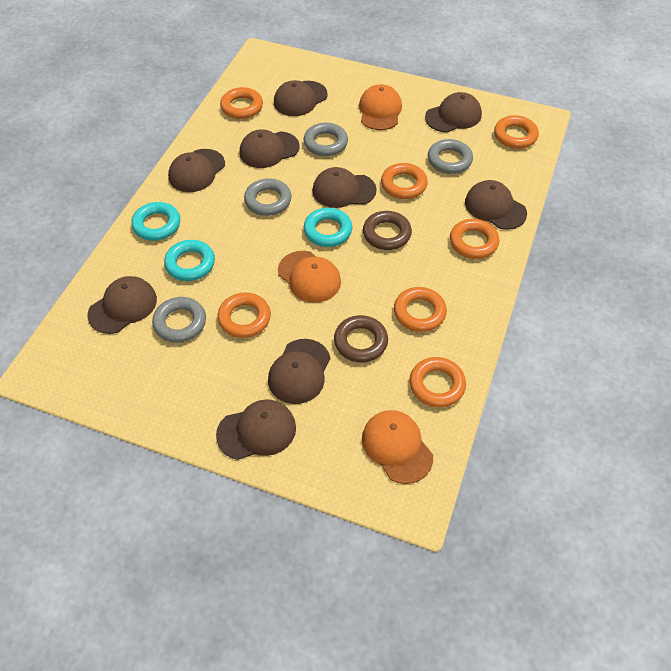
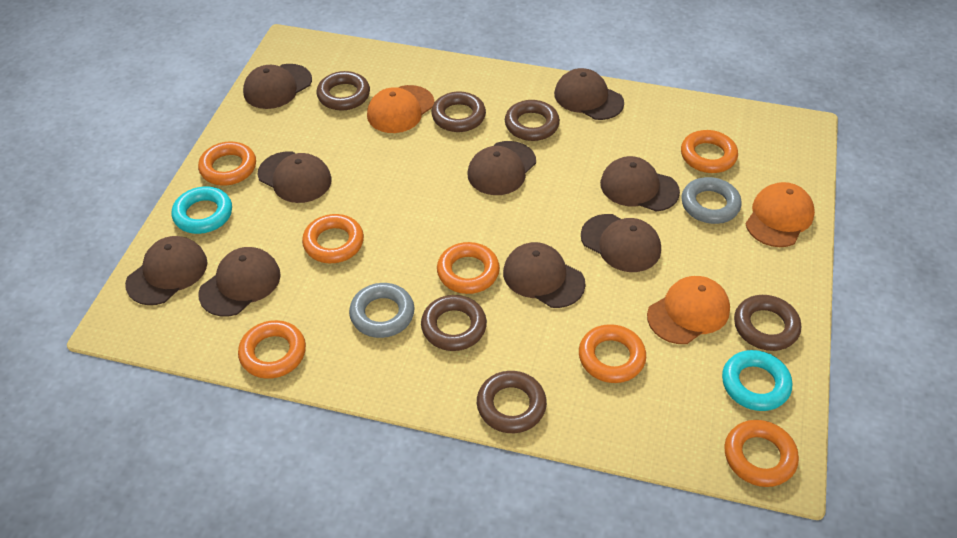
brown ring: 2 -> 6
grey ring: 4 -> 2
turquoise ring: 3 -> 2

